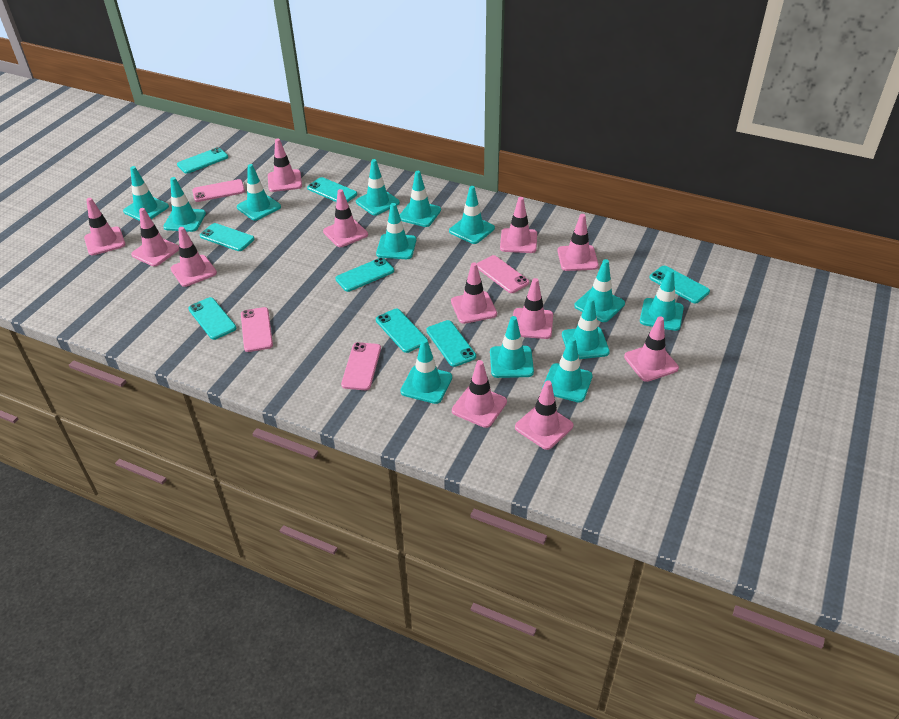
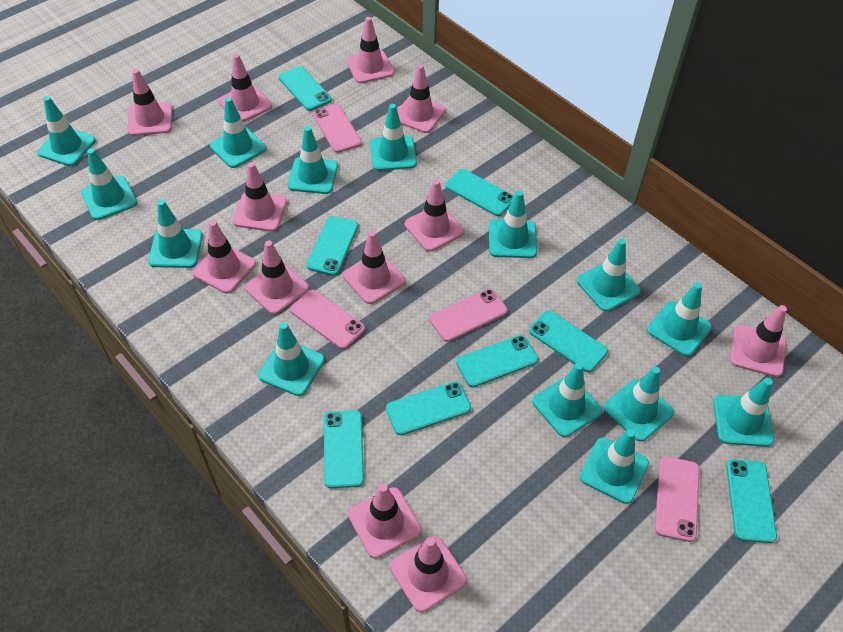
turquoise traffic cone: 13 -> 14

